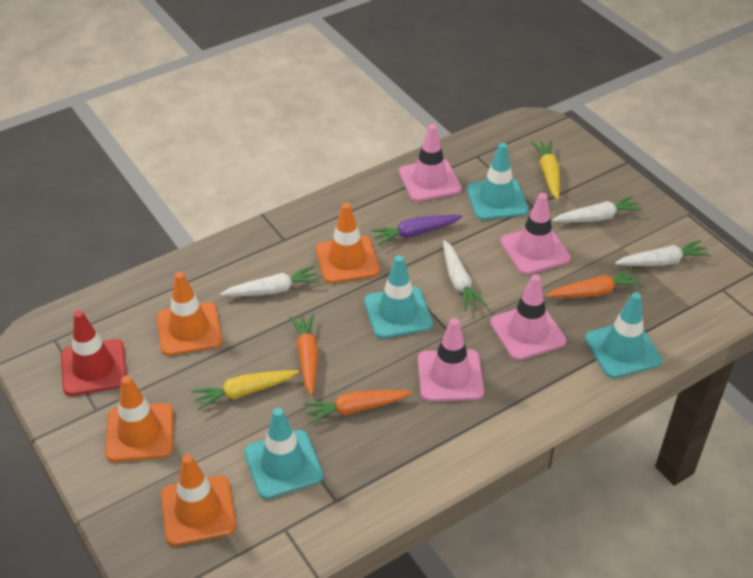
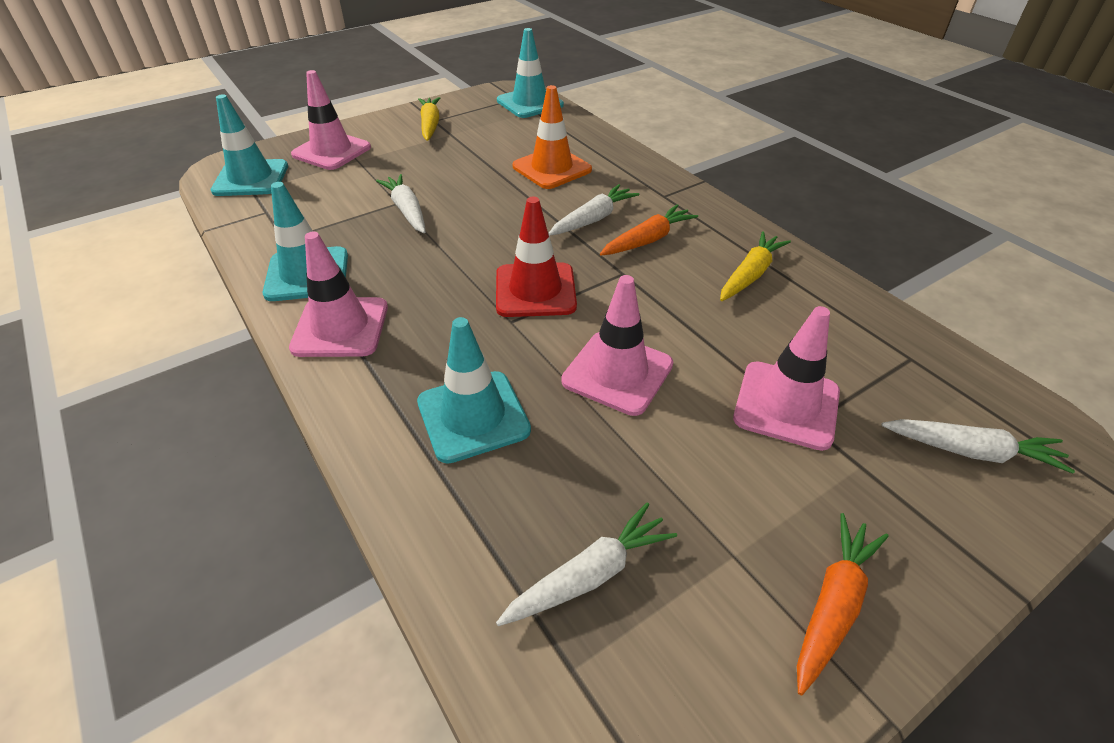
orange carrot: 3 -> 2
orange traffic cone: 4 -> 1
purple carrot: 1 -> 0

